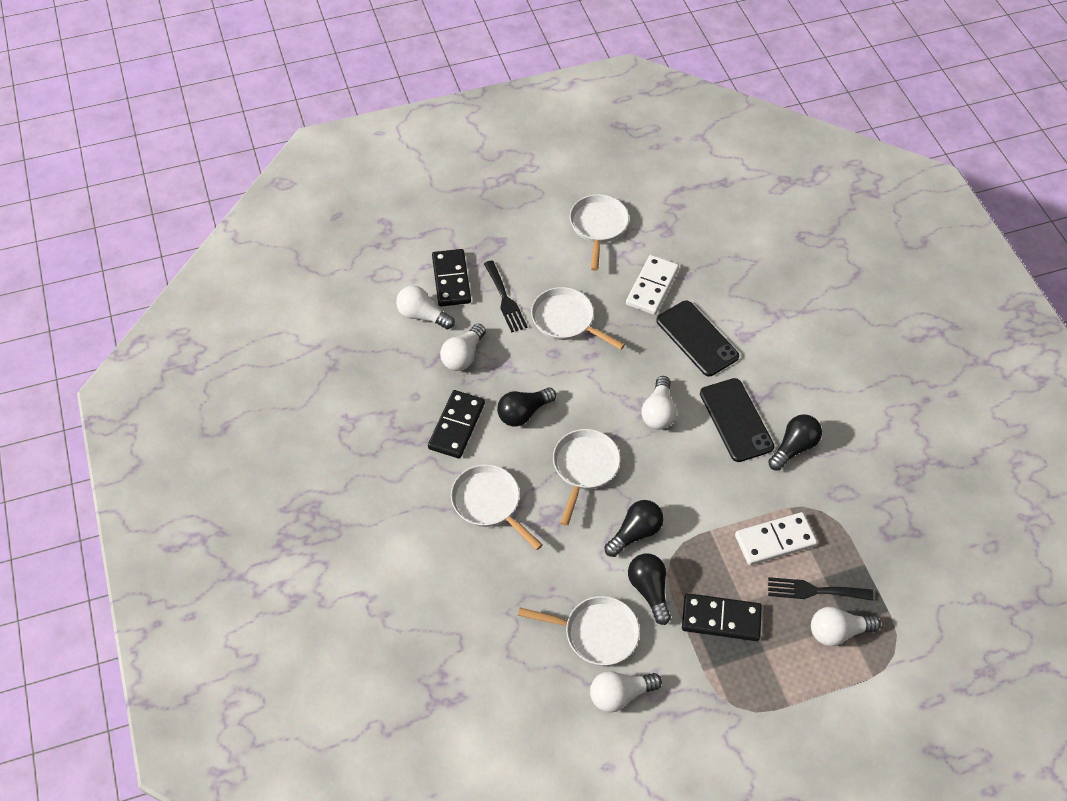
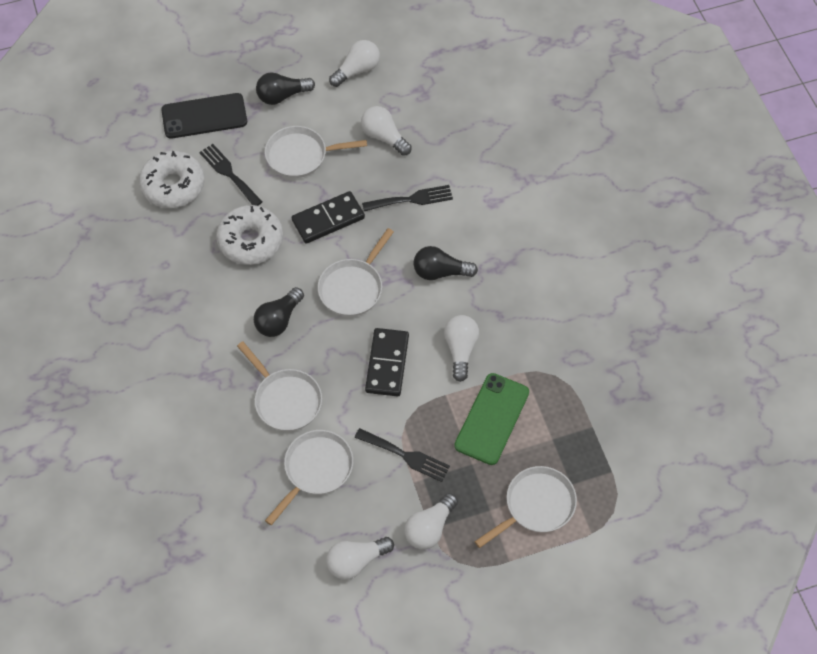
black domino: 3 -> 2
black fork: 2 -> 3
black light bulb: 4 -> 3
black phone: 2 -> 1
green phone: 0 -> 1
white domino: 2 -> 0
white donut: 0 -> 2

